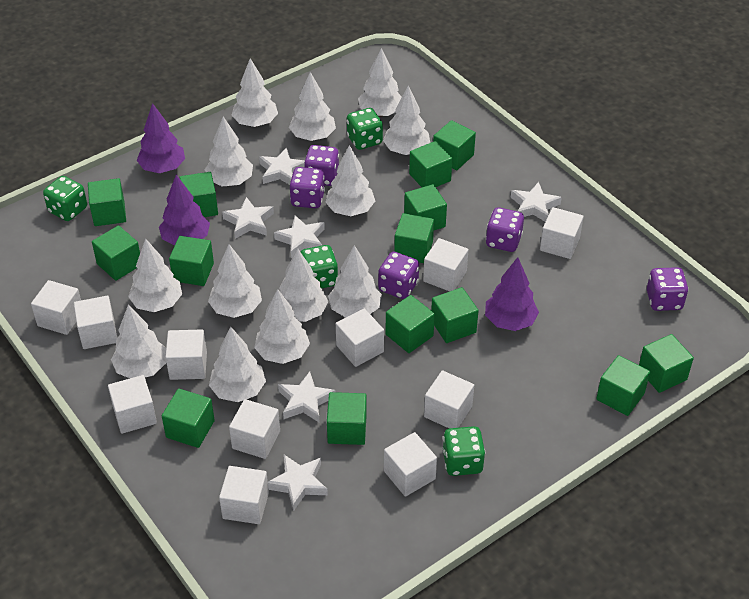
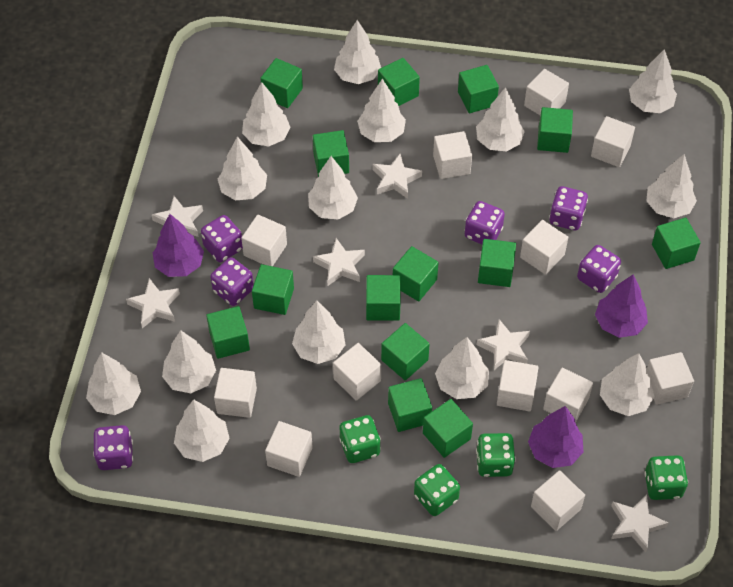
purple dice: 5 -> 6
white cube: 11 -> 12
white tree: 13 -> 14

